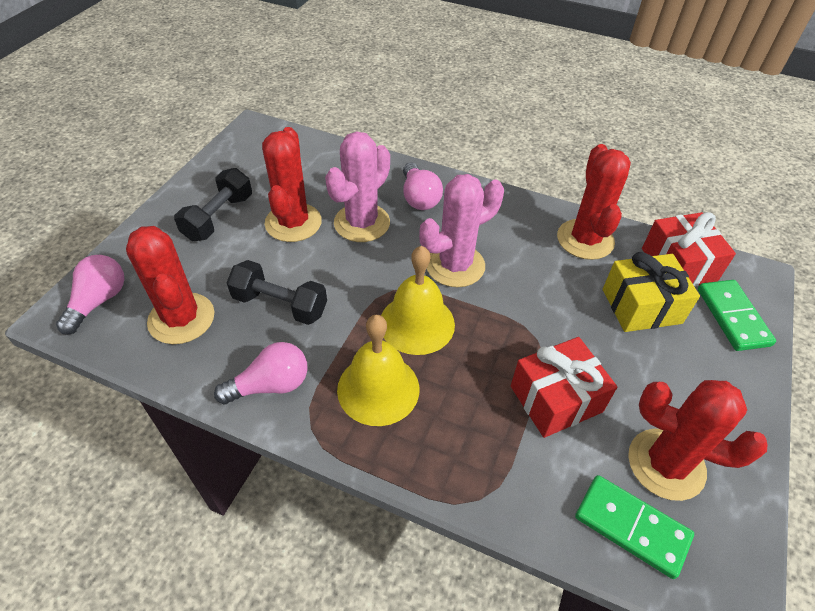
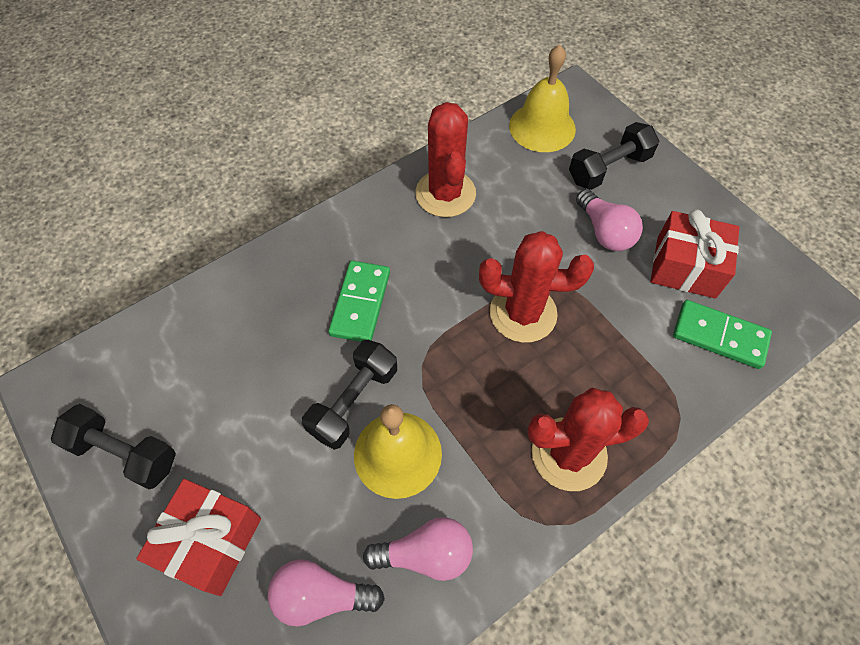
black dumbbell: 2 -> 3
pink cactus: 2 -> 0
red cactus: 4 -> 3
yellow gift: 1 -> 0

